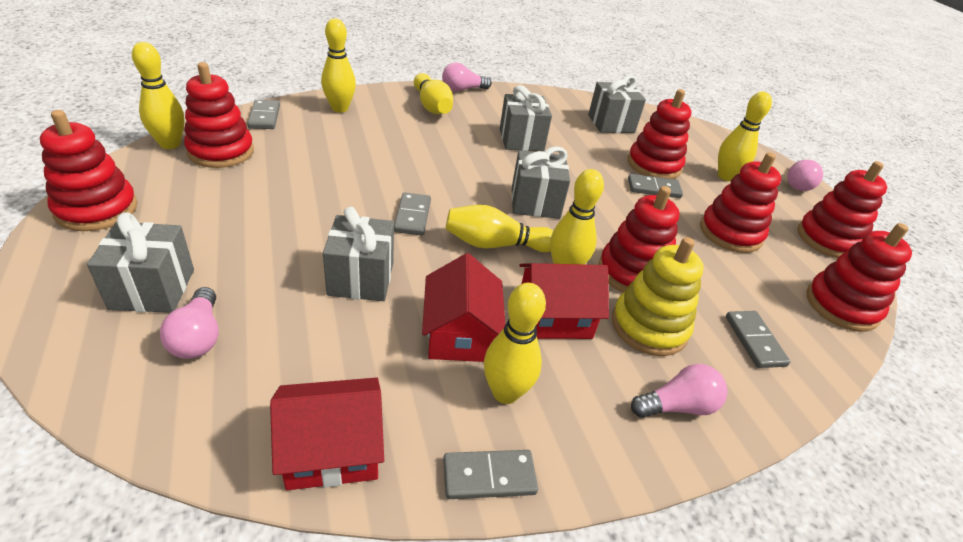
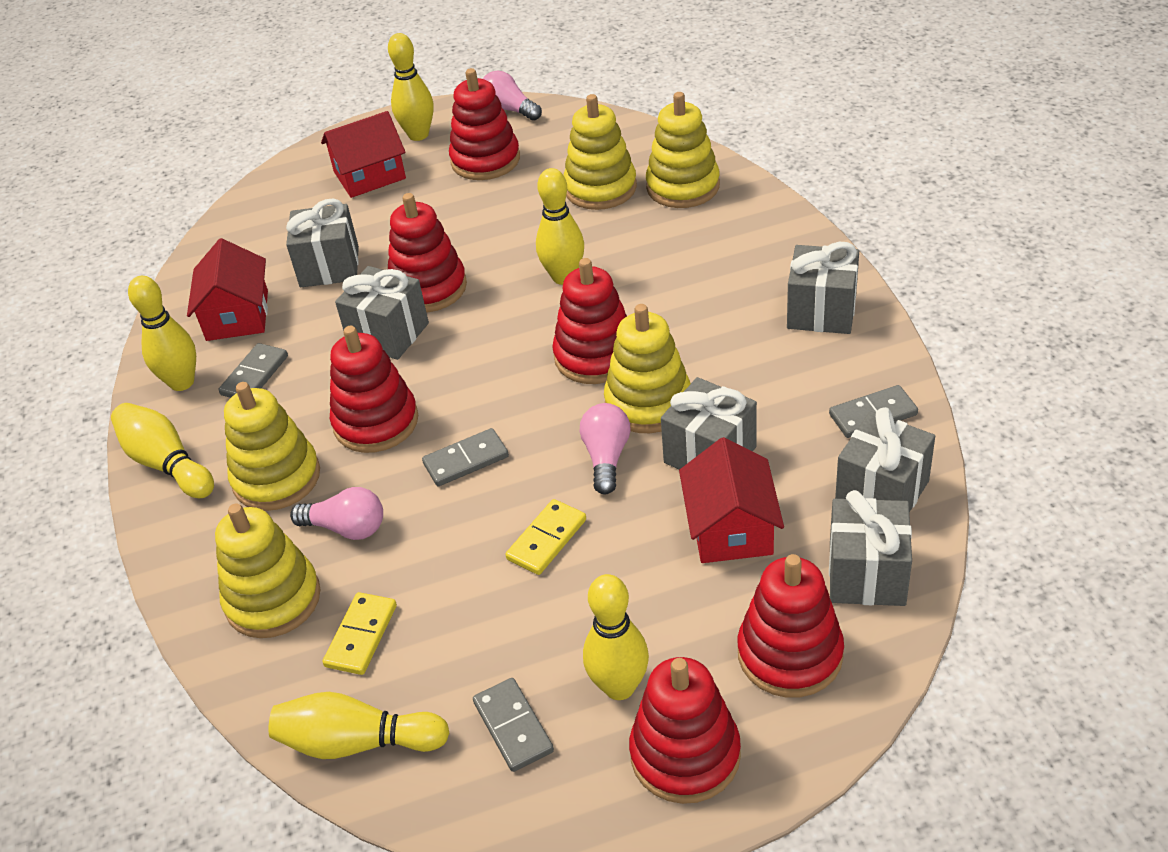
grey domino: 5 -> 4
grey gift: 5 -> 6
pink light bulb: 4 -> 3
red stacking toy: 7 -> 6
yellow bowling pin: 7 -> 6
yellow domino: 0 -> 2
yellow stacking toy: 1 -> 5

